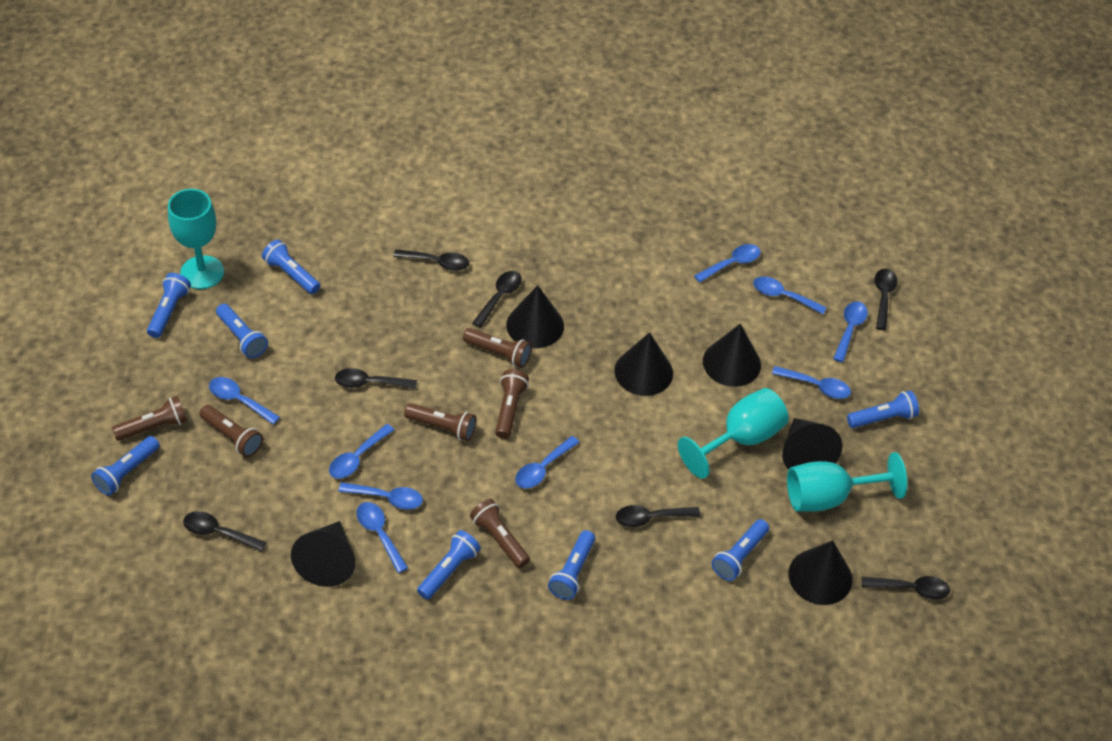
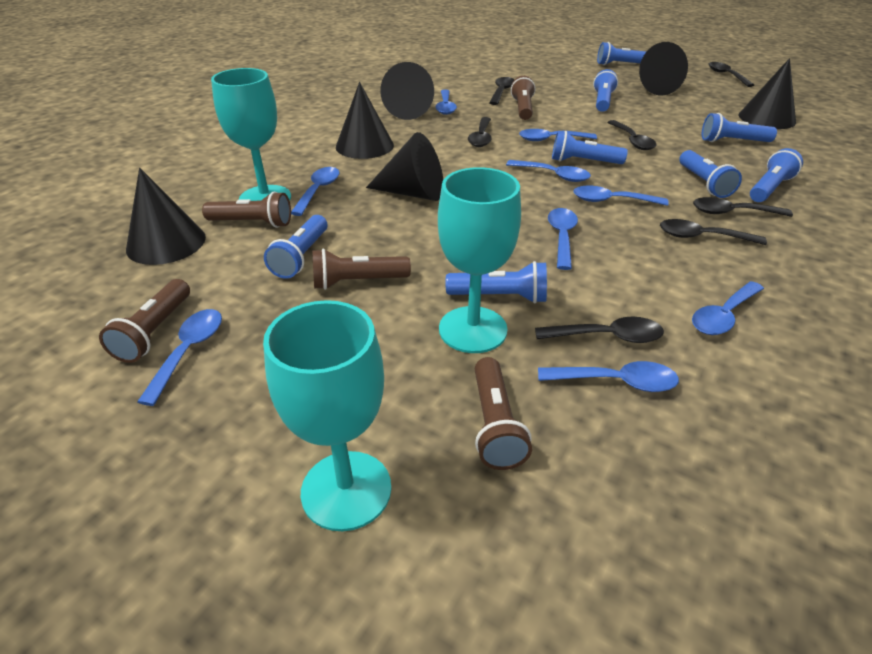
brown flashlight: 6 -> 5

